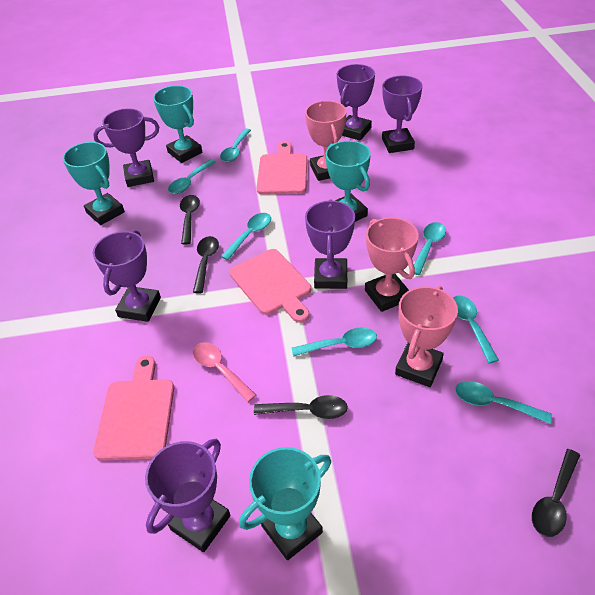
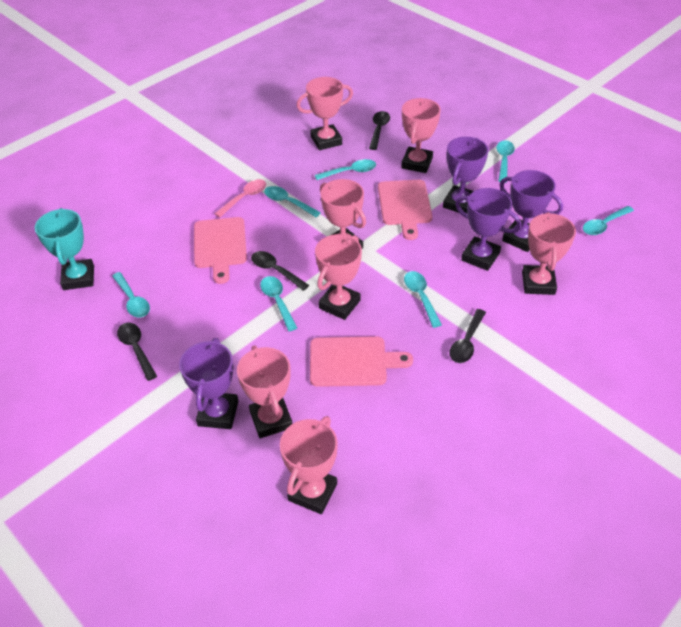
pink trophy: 3 -> 7
purple trophy: 6 -> 4
turquoise trophy: 4 -> 1

